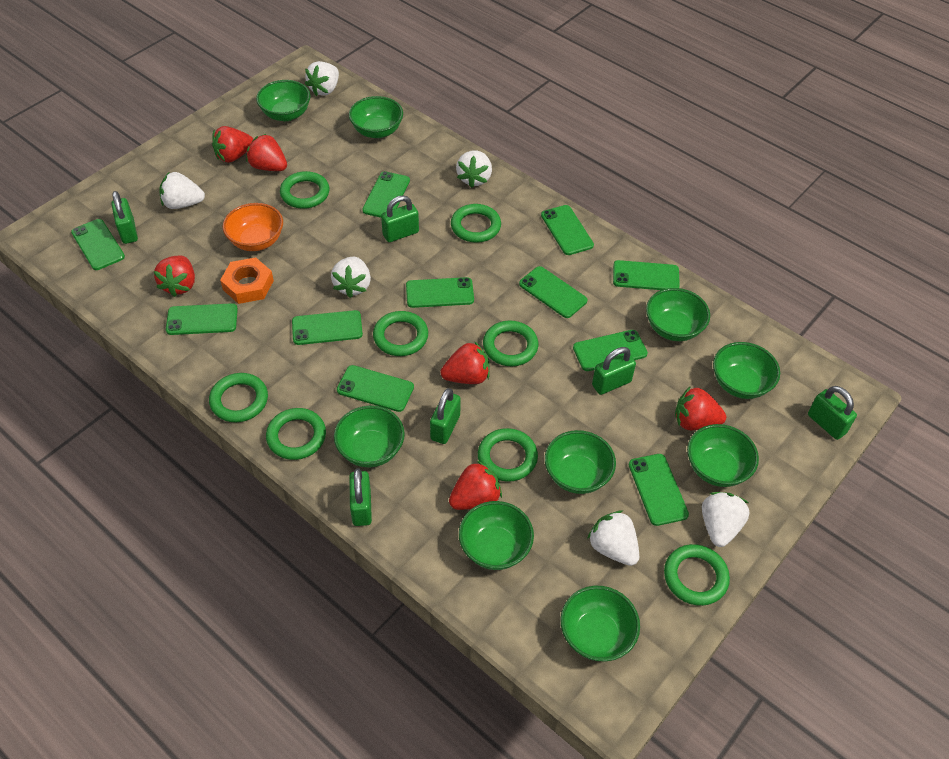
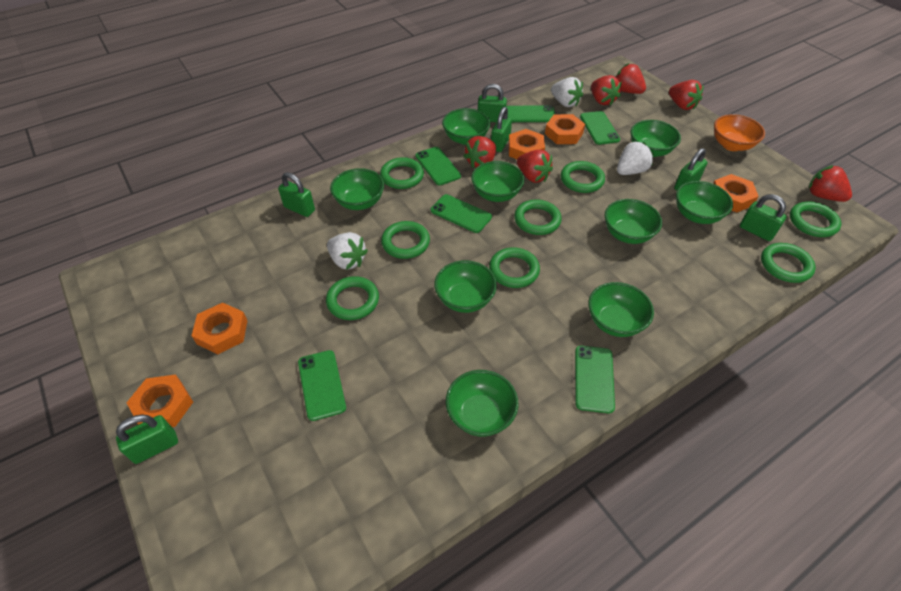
green phone: 11 -> 6
orange nut: 1 -> 5
white strawberry: 6 -> 3

